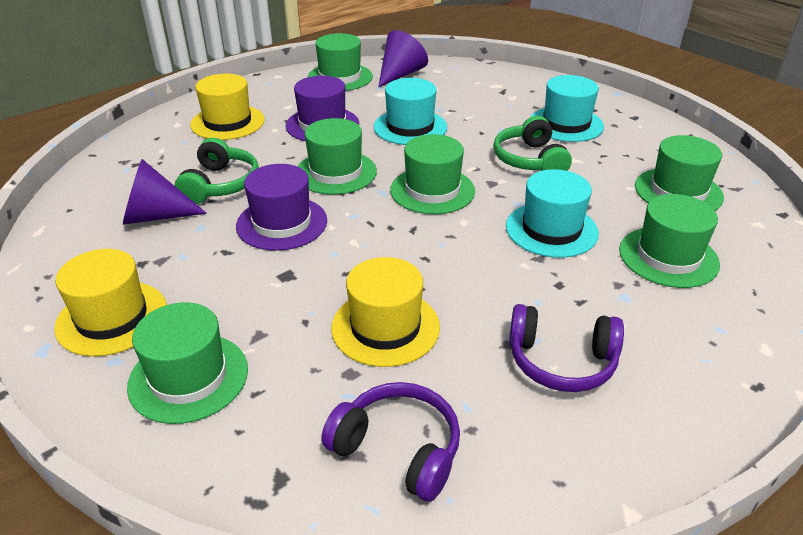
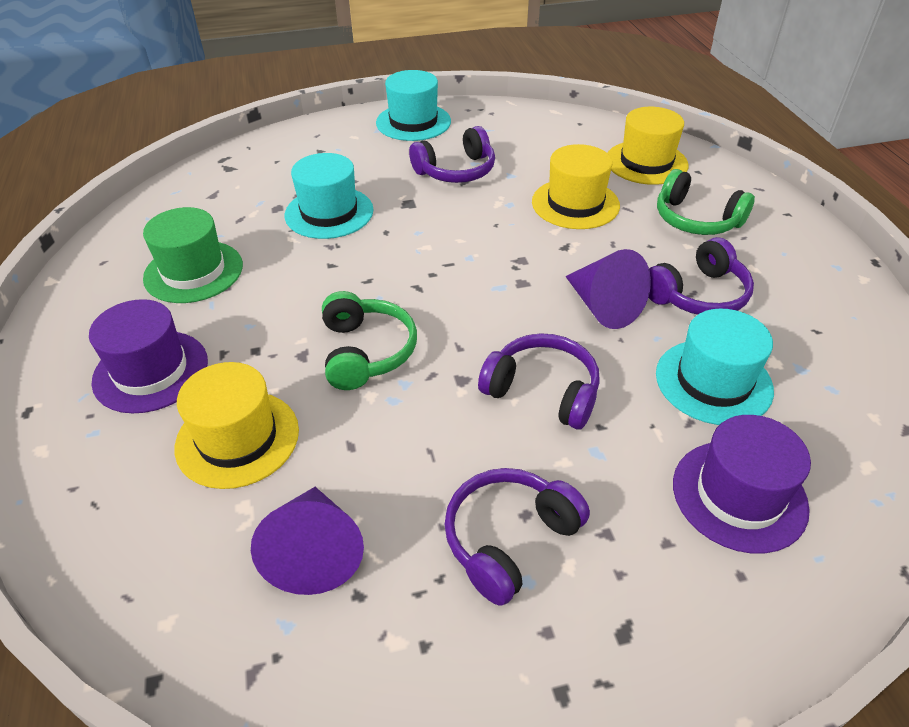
green hat: 6 -> 1
purple headphones: 2 -> 4

